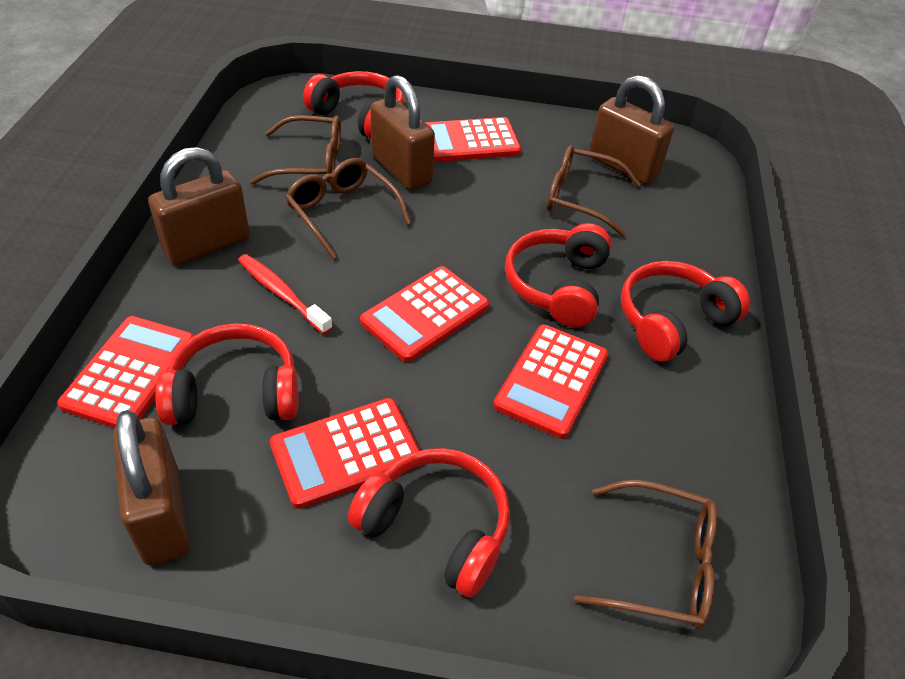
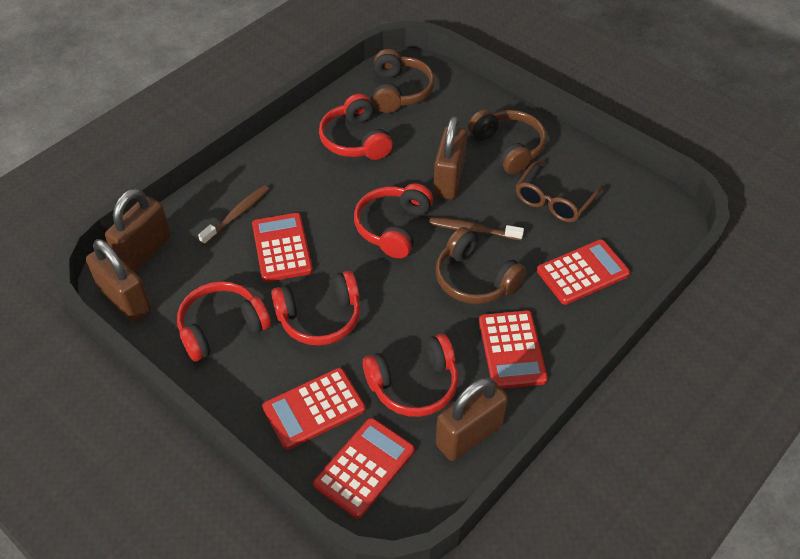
brown glasses: 4 -> 1
brown headphones: 0 -> 3
brown toothbrush: 0 -> 2
red toothbrush: 1 -> 0

